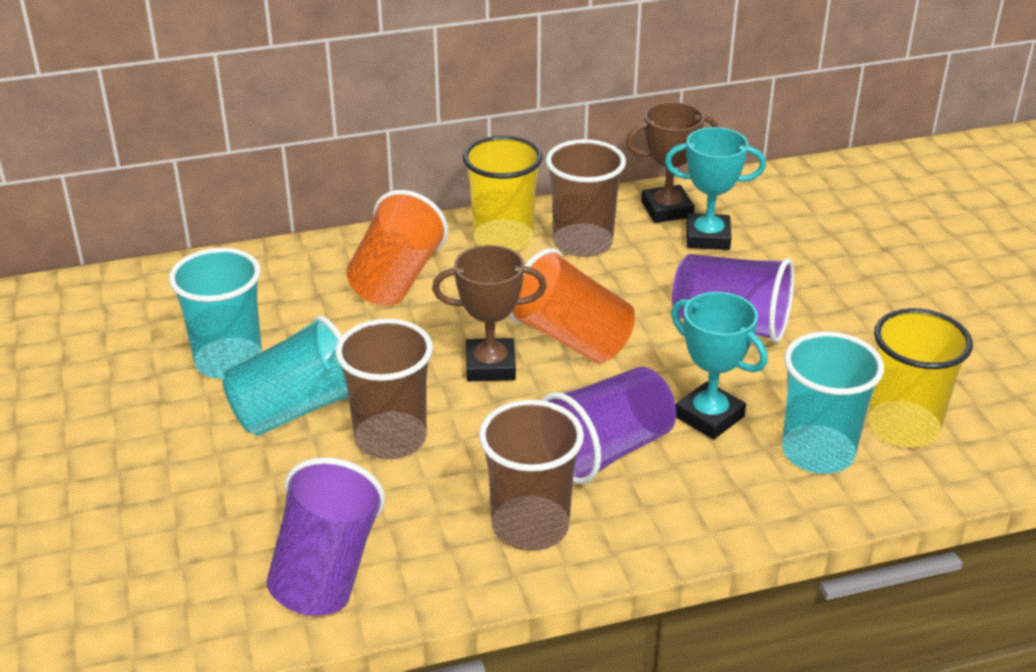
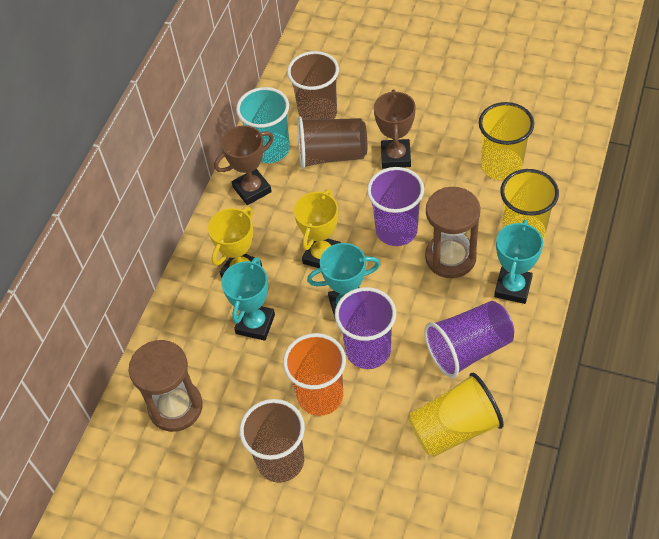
brown hourglass: 0 -> 2
orange cup: 2 -> 1
turquoise cup: 3 -> 1
turquoise trophy: 2 -> 3
yellow cup: 2 -> 3
yellow trophy: 0 -> 2

